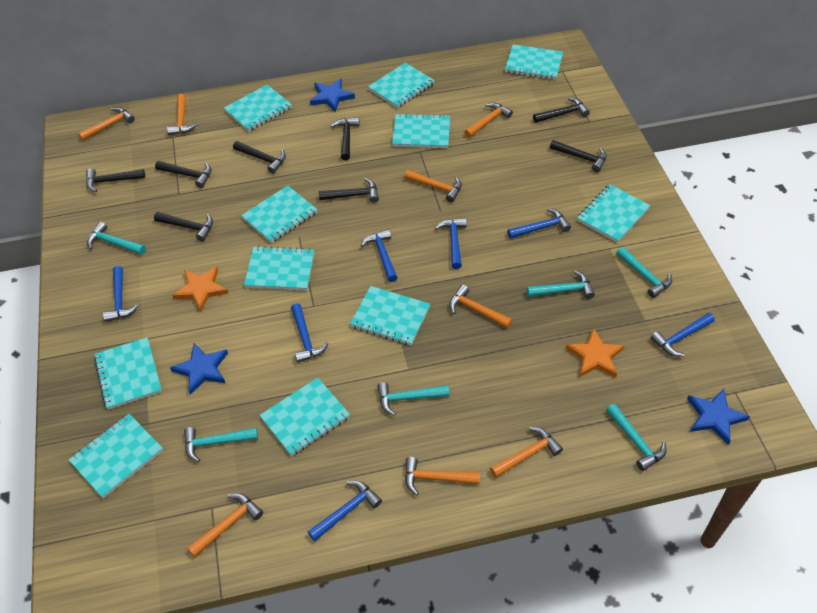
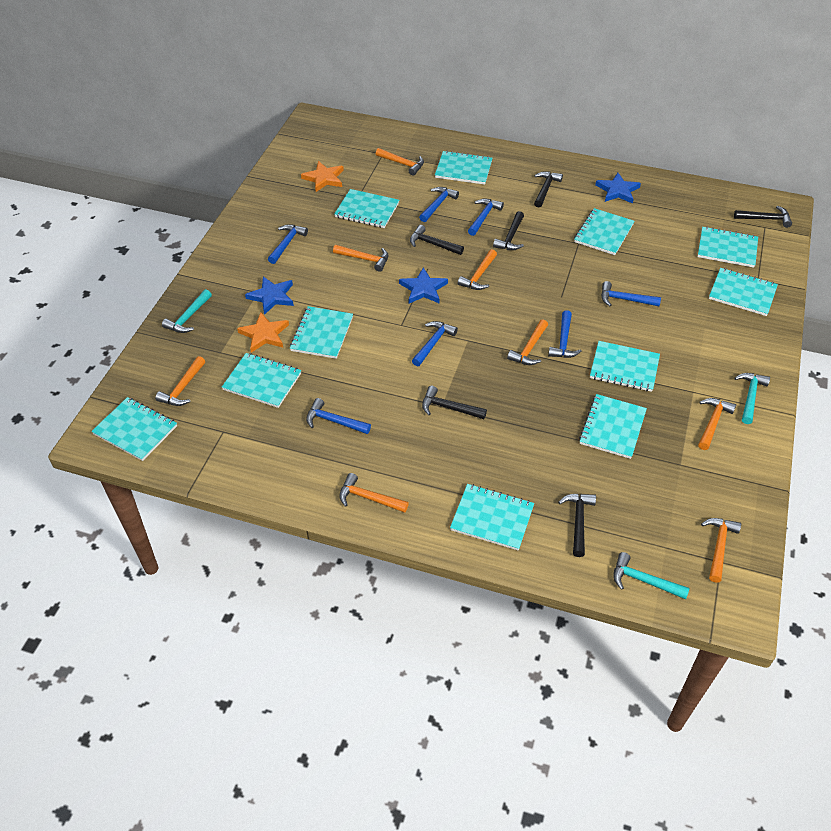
black hammer: 8 -> 6
turquoise hammer: 6 -> 3

